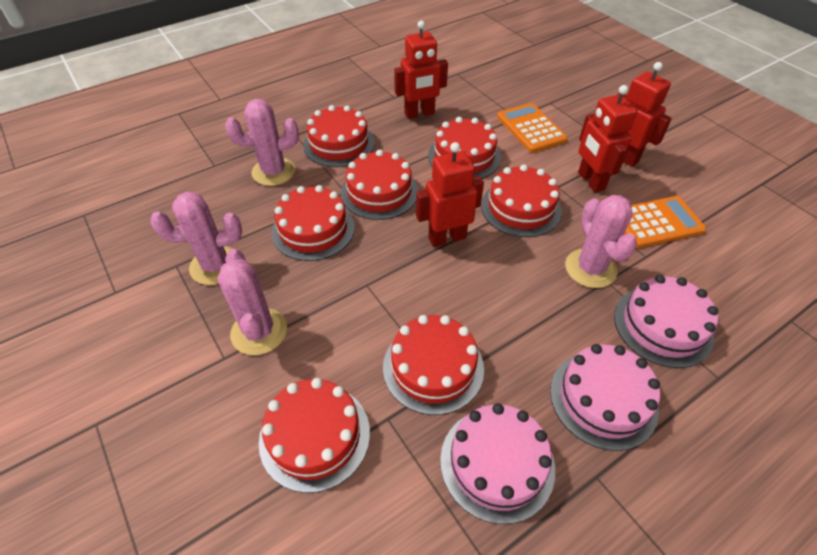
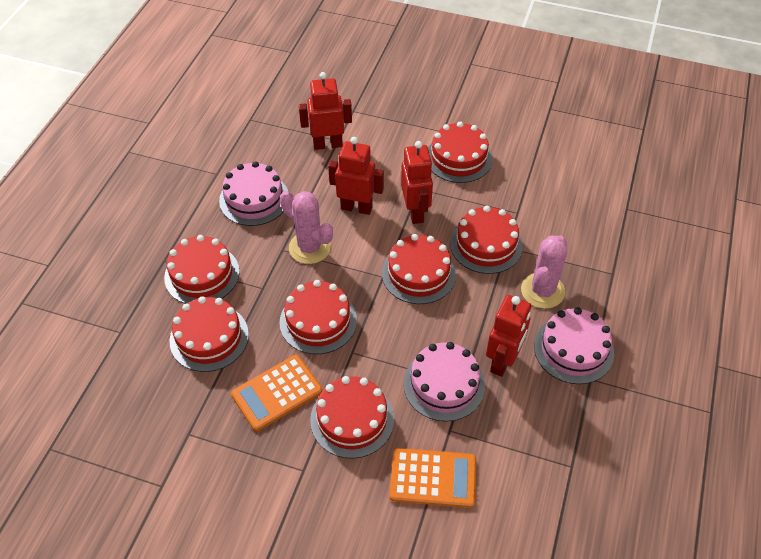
pink cactus: 4 -> 2

